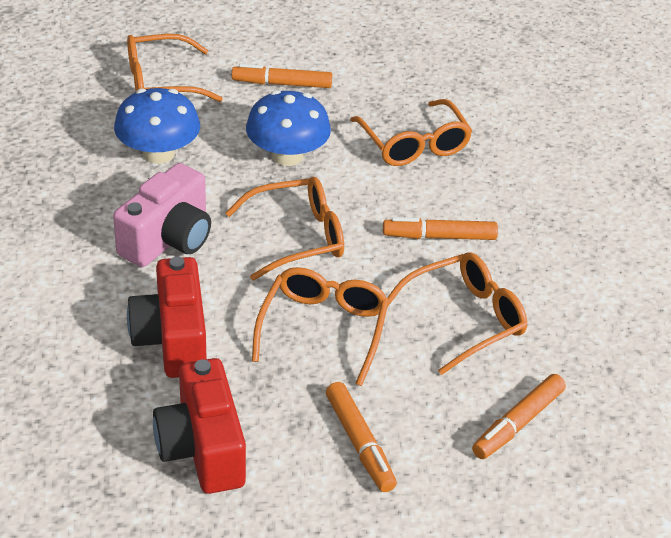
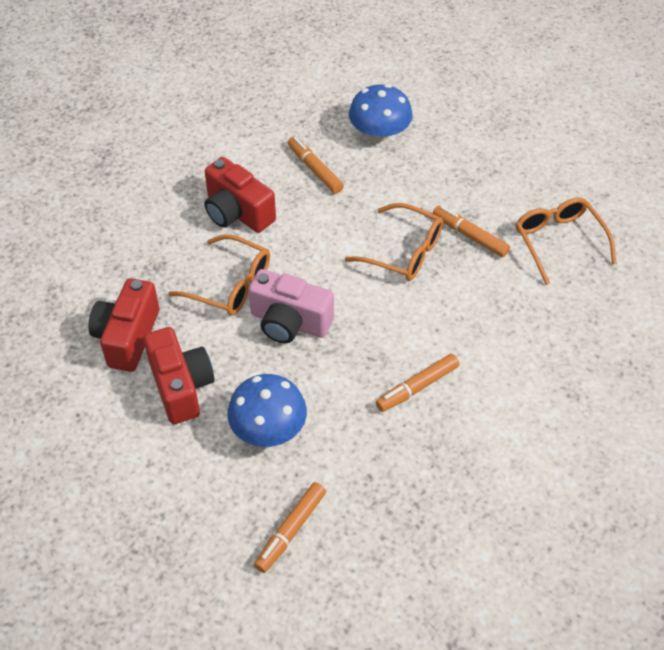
orange glasses: 5 -> 3
red camera: 2 -> 3

